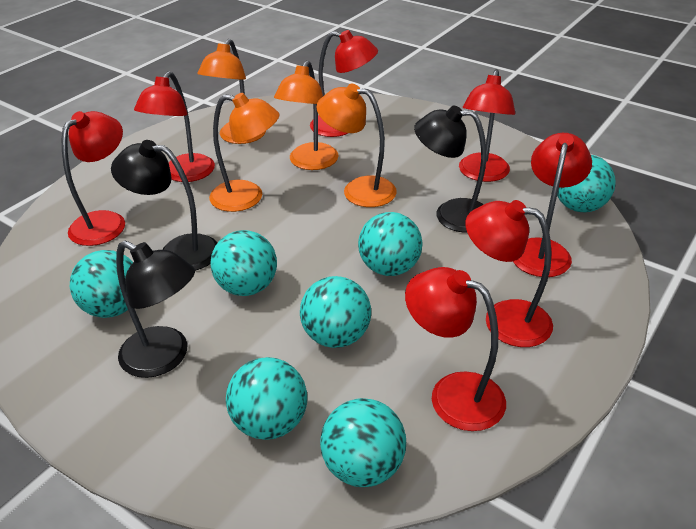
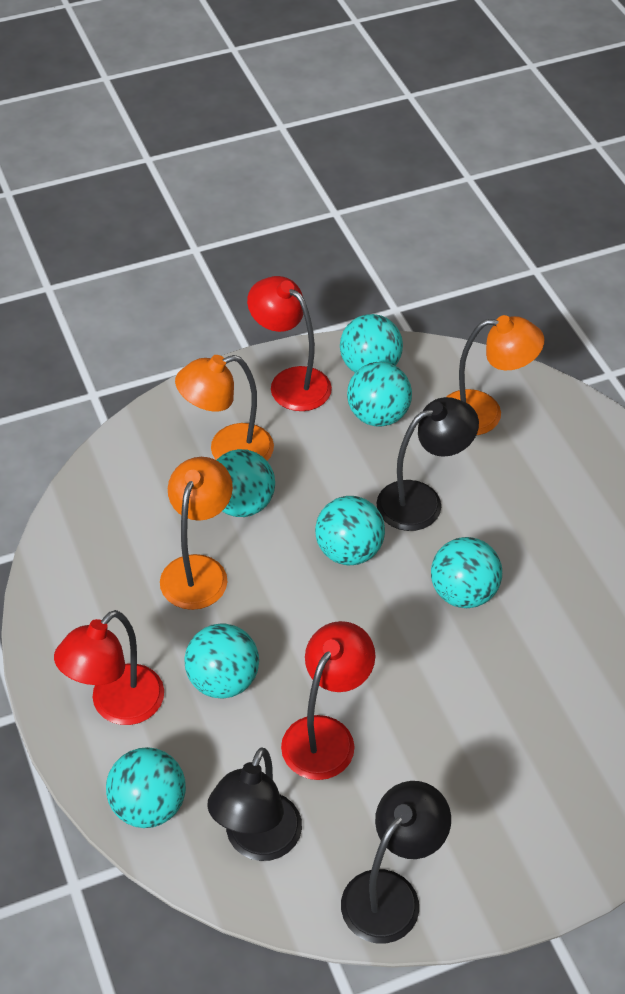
orange lamp: 4 -> 3
red lamp: 7 -> 3

